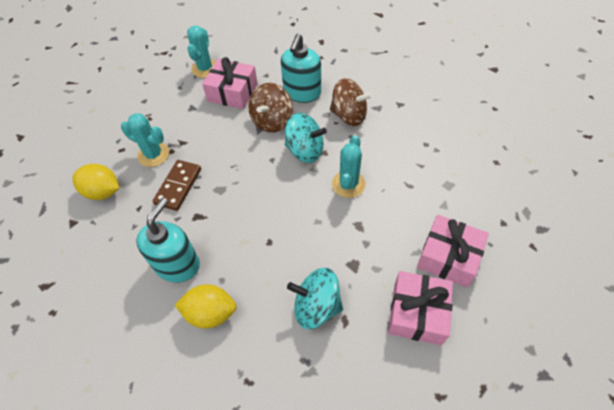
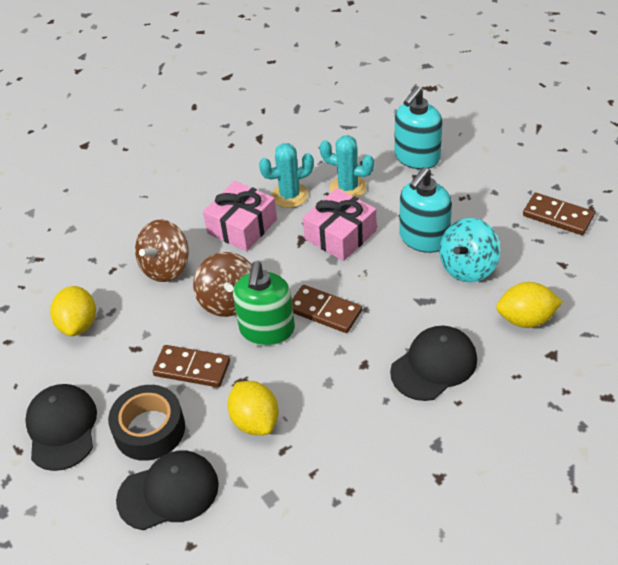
black cap: 0 -> 3
black tape: 0 -> 1
brown domino: 1 -> 3
green soap dispenser: 0 -> 1
pink gift: 3 -> 2
turquoise cactus: 3 -> 2
turquoise spinning top: 2 -> 1
yellow lemon: 2 -> 3

